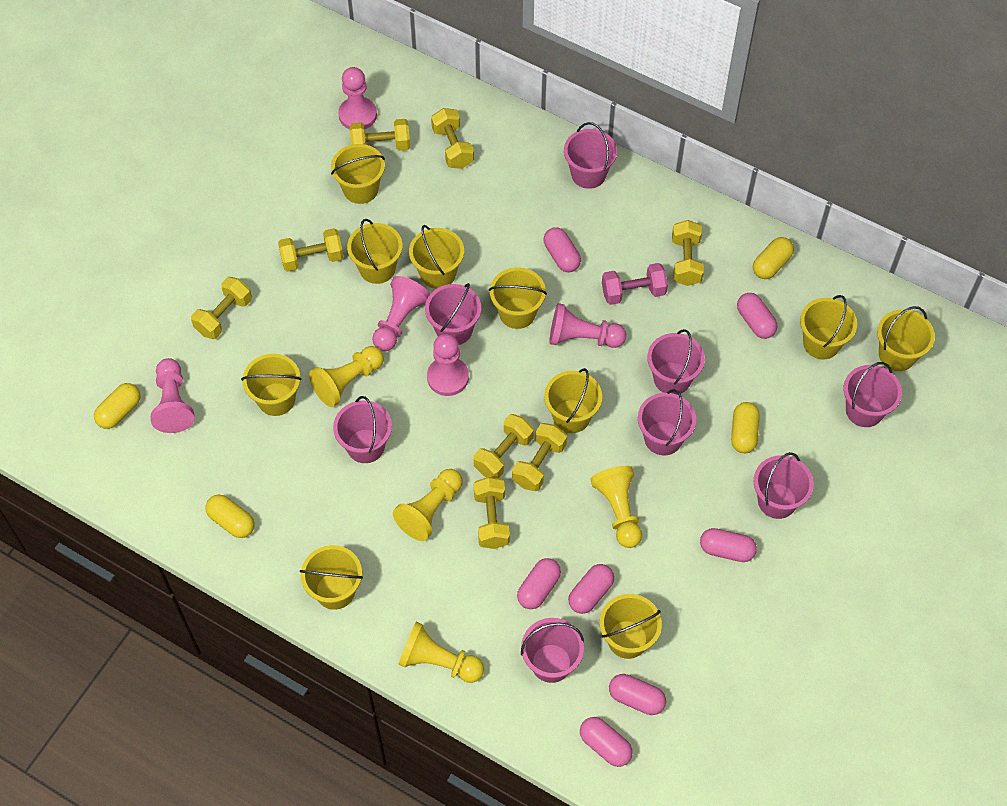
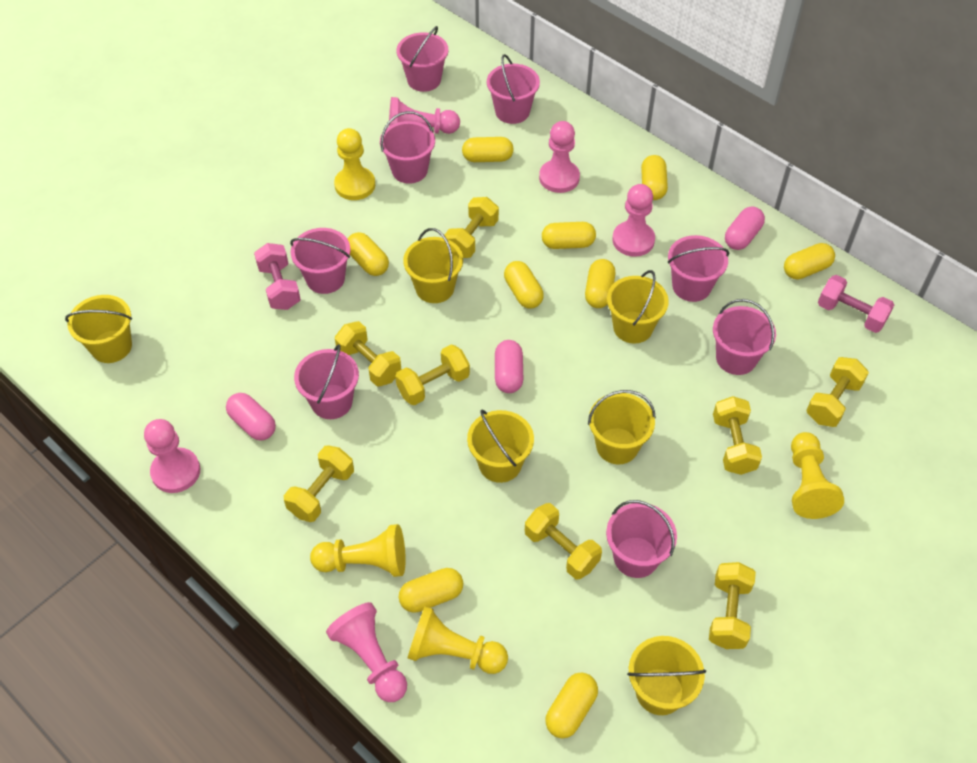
pink capsule: 7 -> 3
pink dumbbell: 1 -> 2
yellow bucket: 10 -> 6
yellow capsule: 4 -> 9

